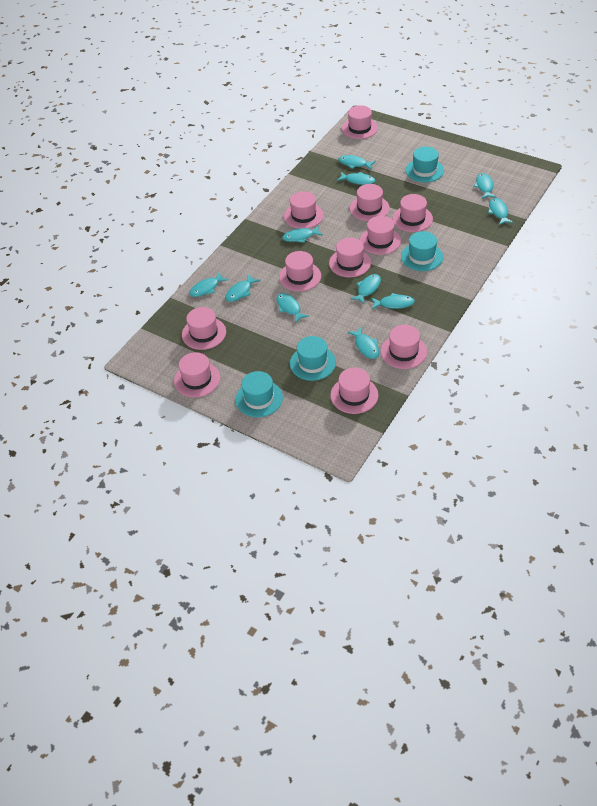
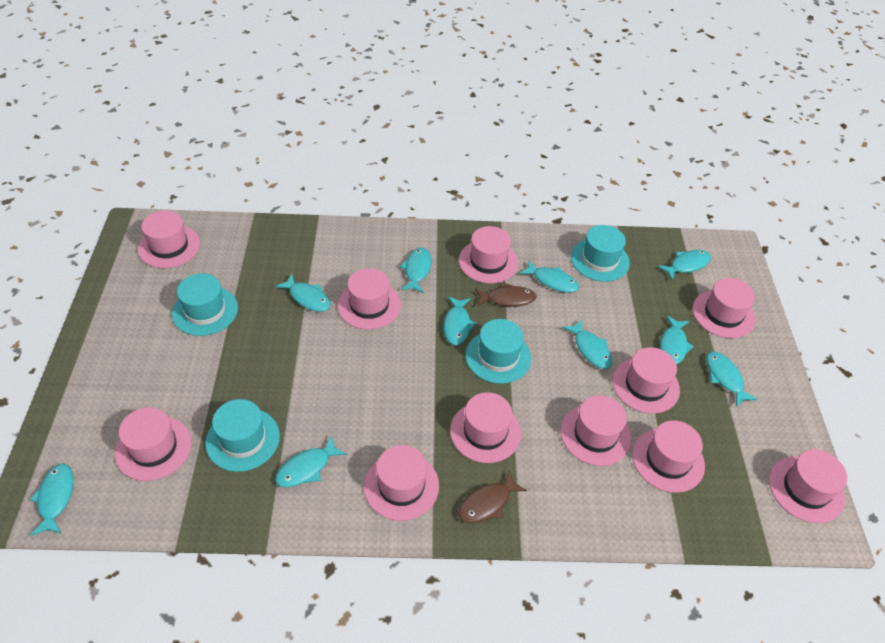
brown fish: 0 -> 2
turquoise fish: 11 -> 10

